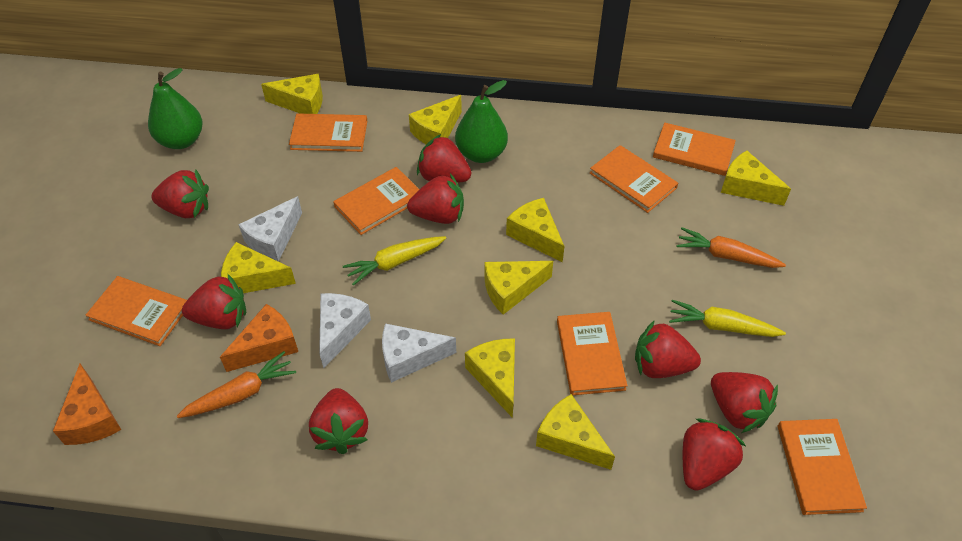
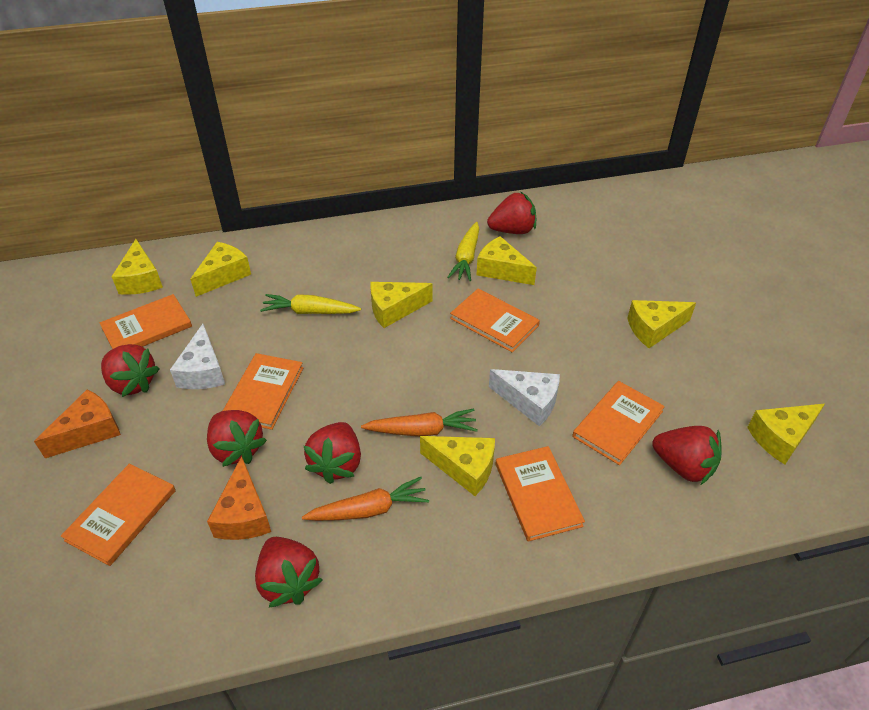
green pear: 2 -> 0
orange book: 7 -> 6
red strawberry: 8 -> 6
white cheese: 3 -> 2
yellow cheese: 8 -> 7

